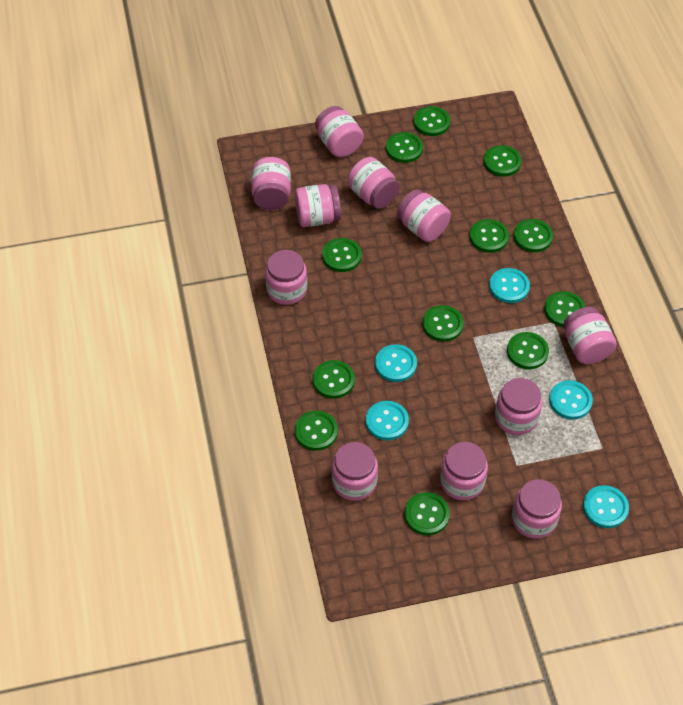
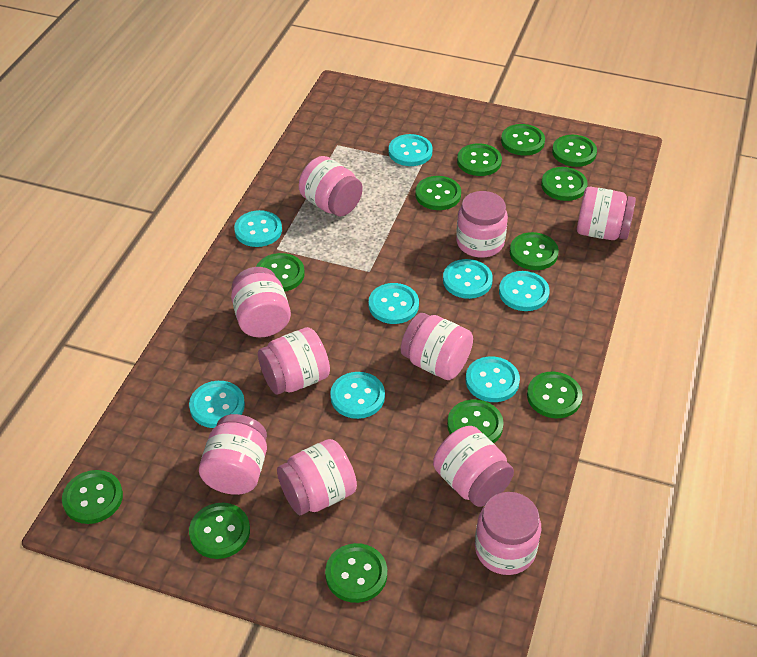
pink jar: 11 -> 10
turquoise button: 5 -> 8

